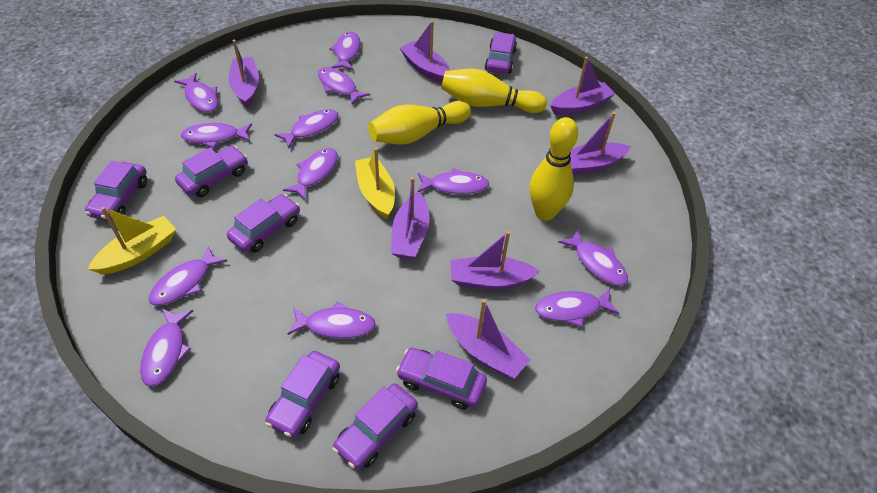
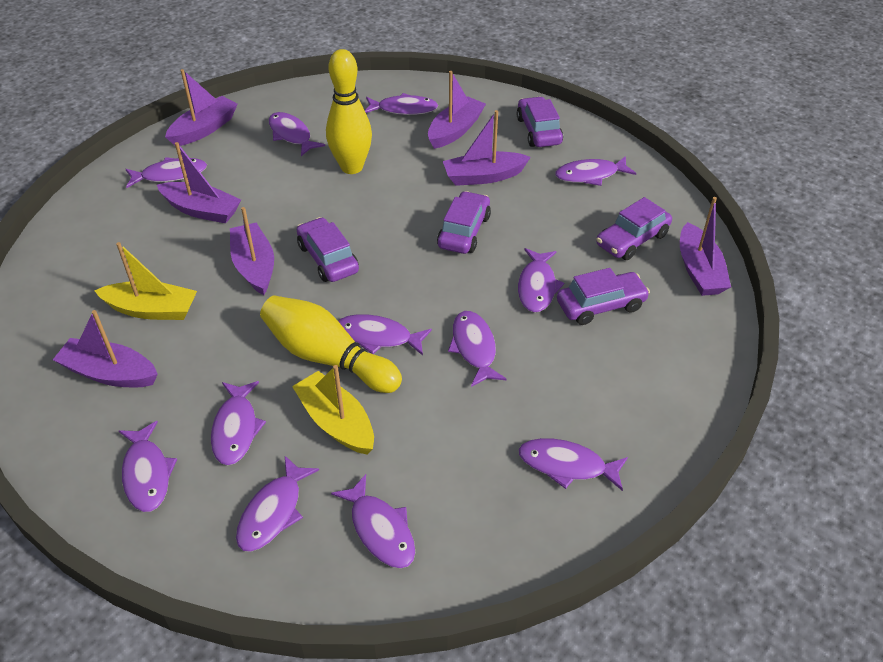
purple car: 7 -> 5
yellow bowling pin: 3 -> 2

